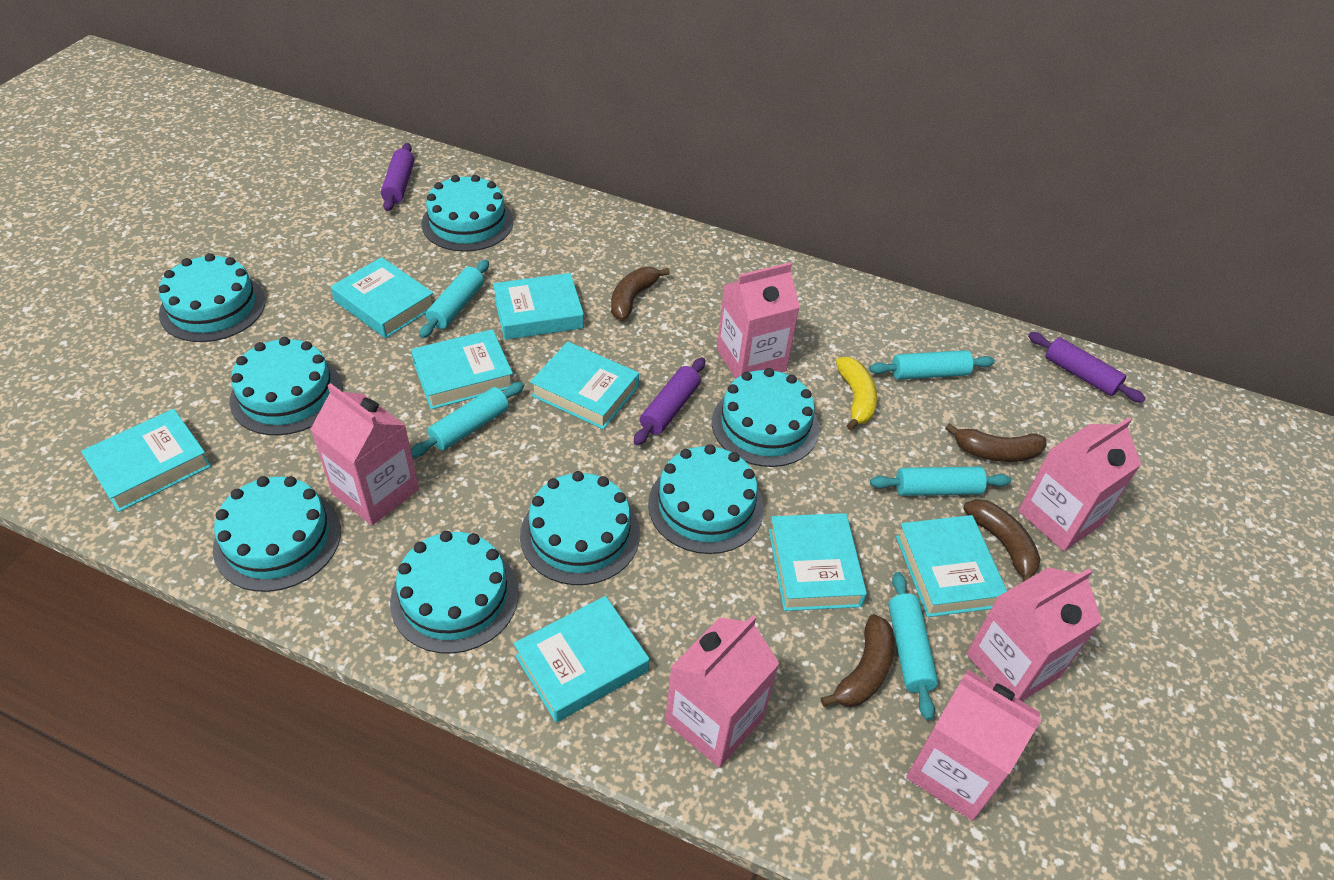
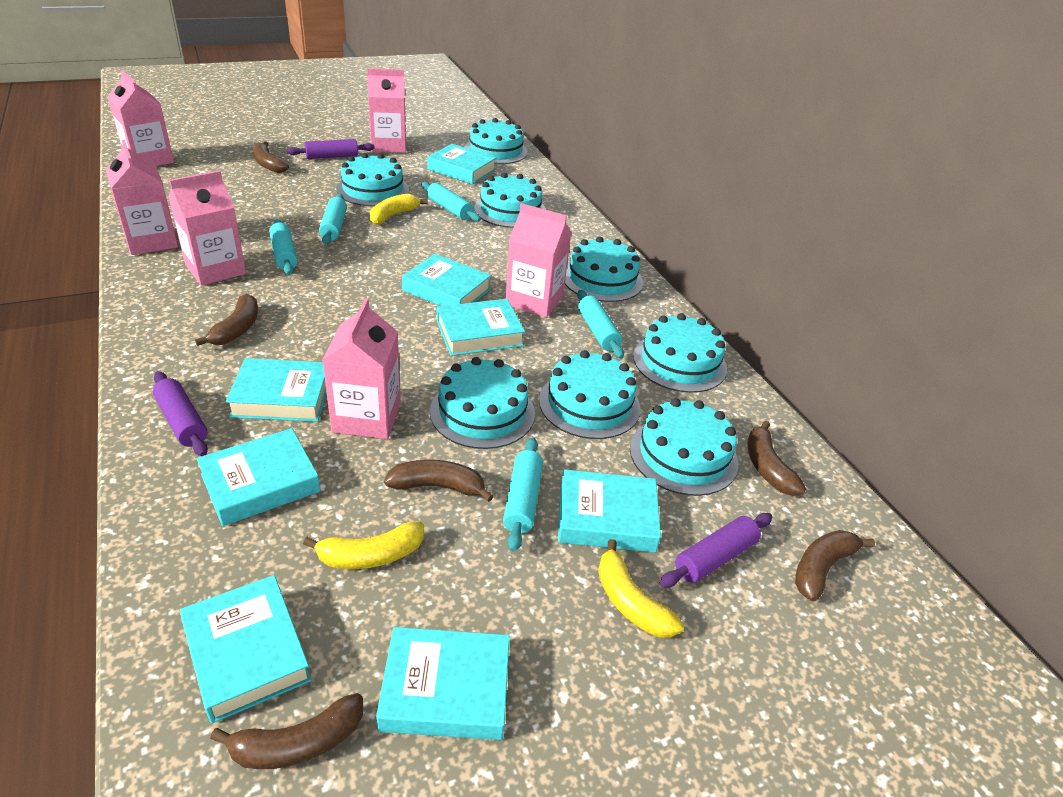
brown banana: 4 -> 6
yellow banana: 1 -> 3

